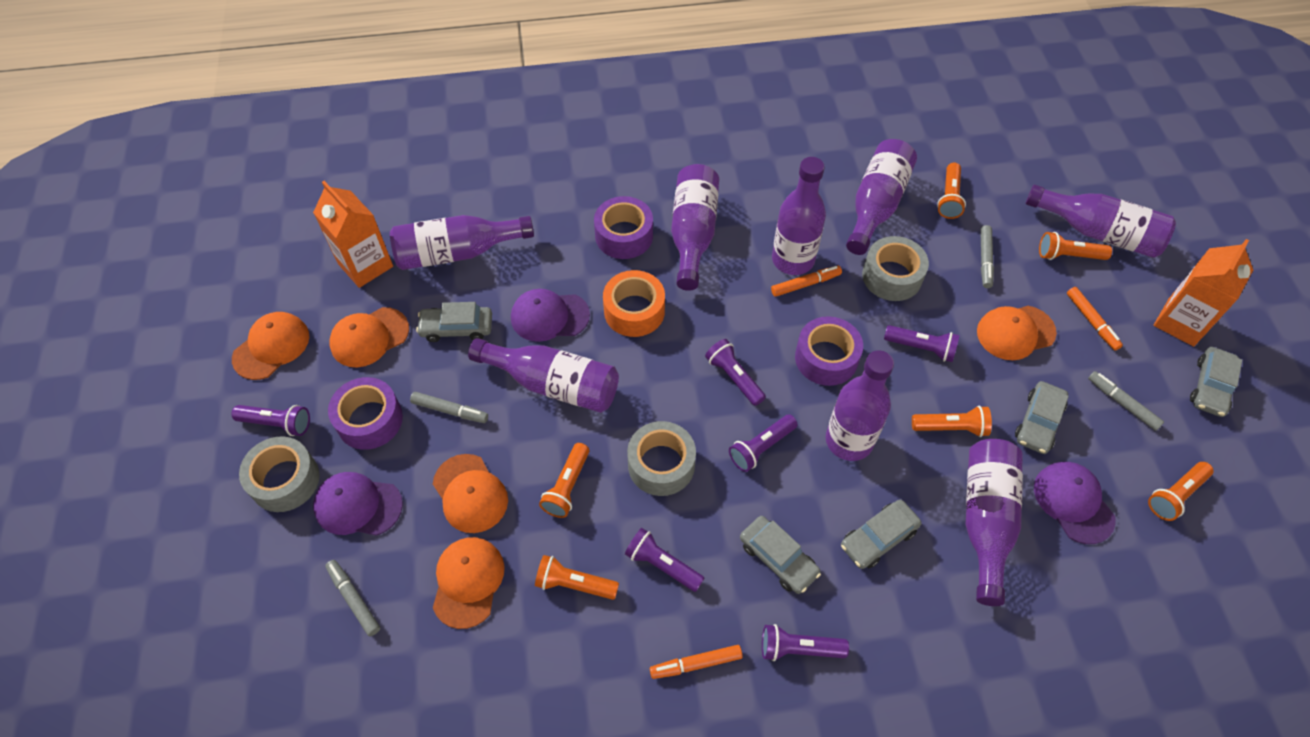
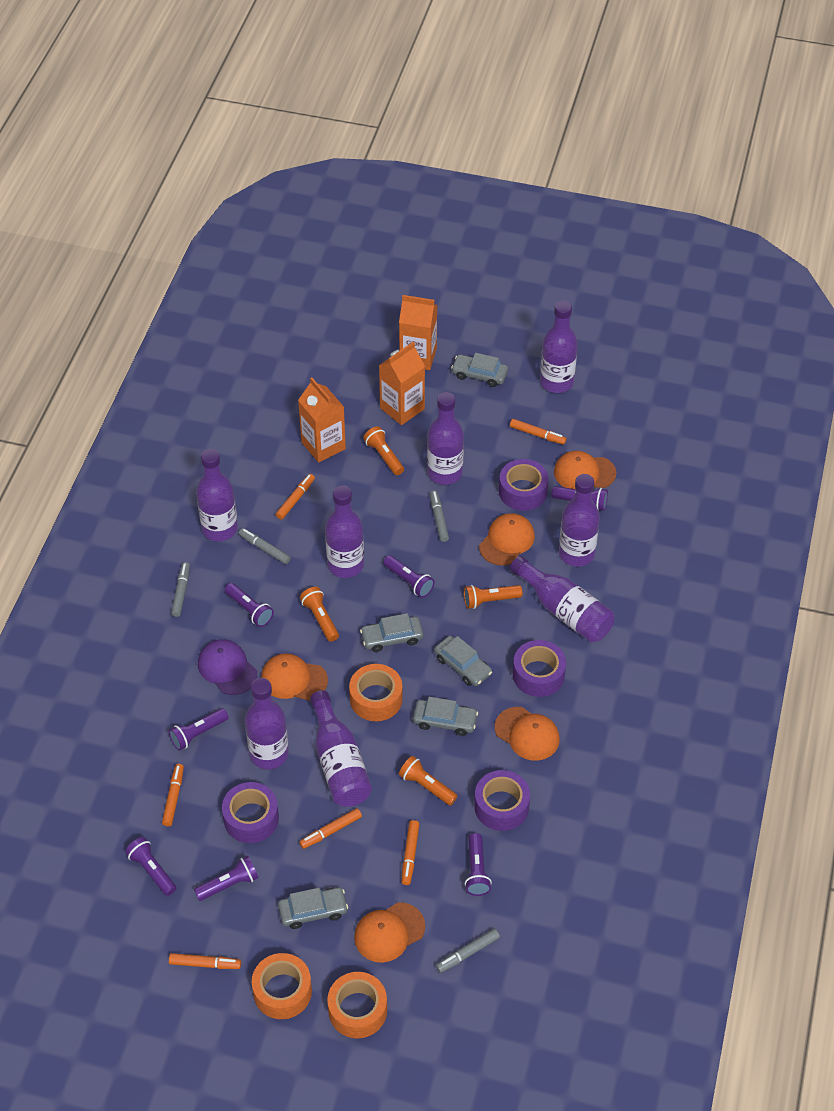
grey tape: 3 -> 0
orange carton: 2 -> 3
orange flashlight: 6 -> 4
orange marker: 3 -> 6
orange tape: 1 -> 3
purple cap: 3 -> 1
purple flashlight: 6 -> 7
purple tape: 3 -> 4

